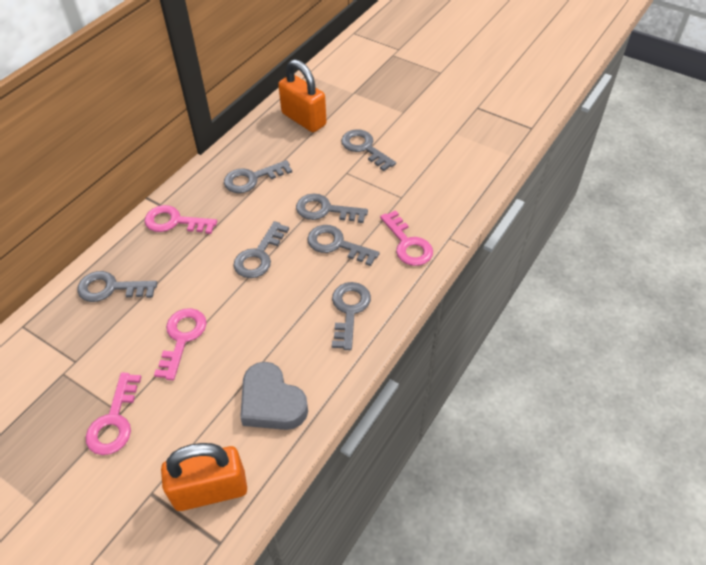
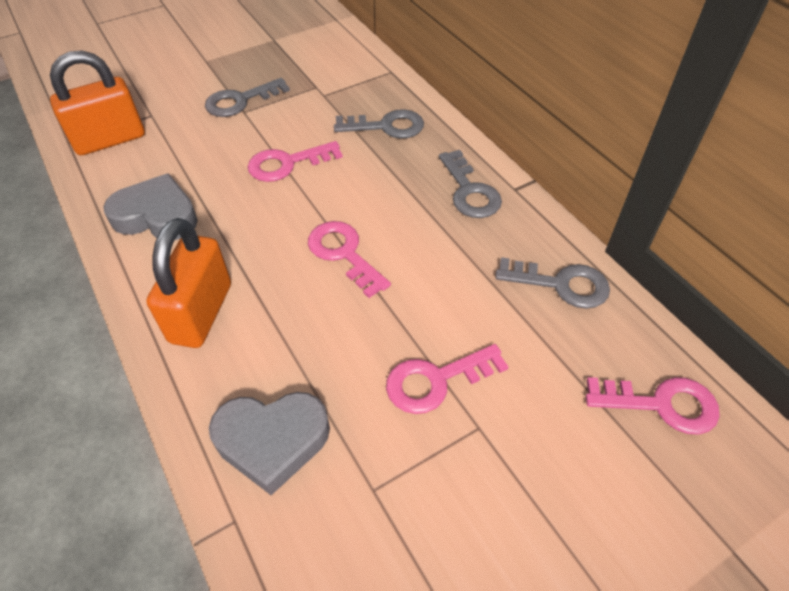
grey heart: 1 -> 2
grey key: 7 -> 4

